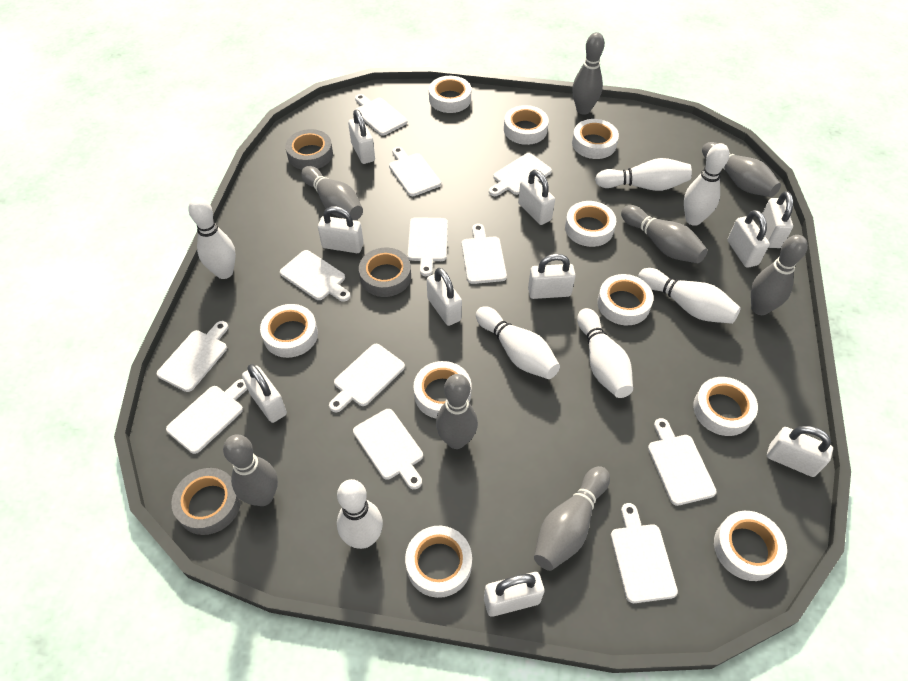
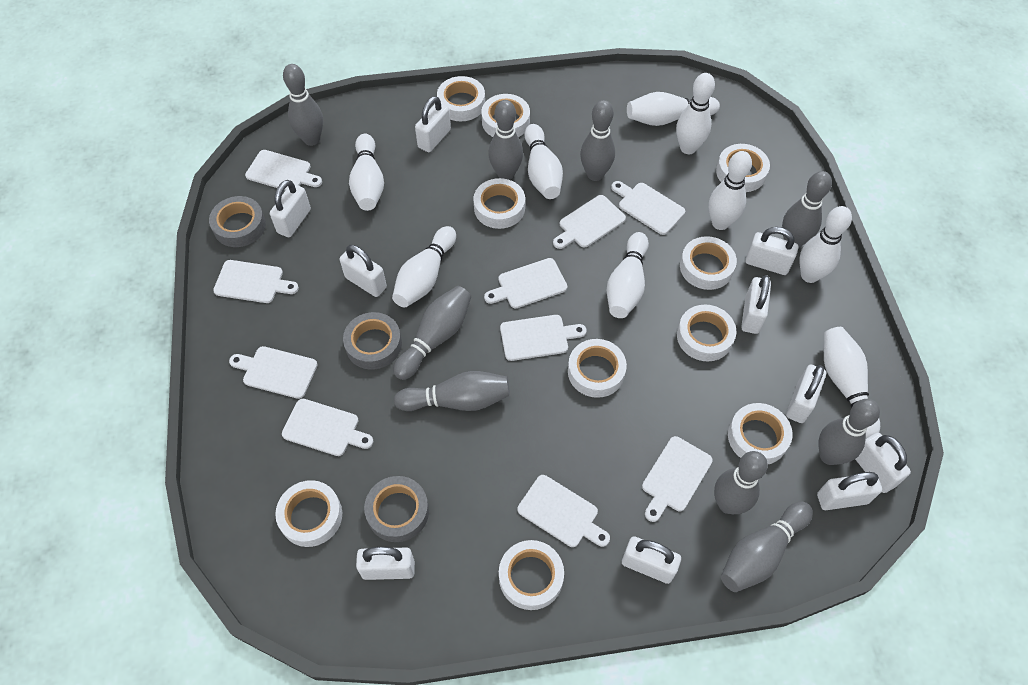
grey bowling pin: 8 -> 9
white bowling pin: 7 -> 9
white cutting board: 12 -> 10

